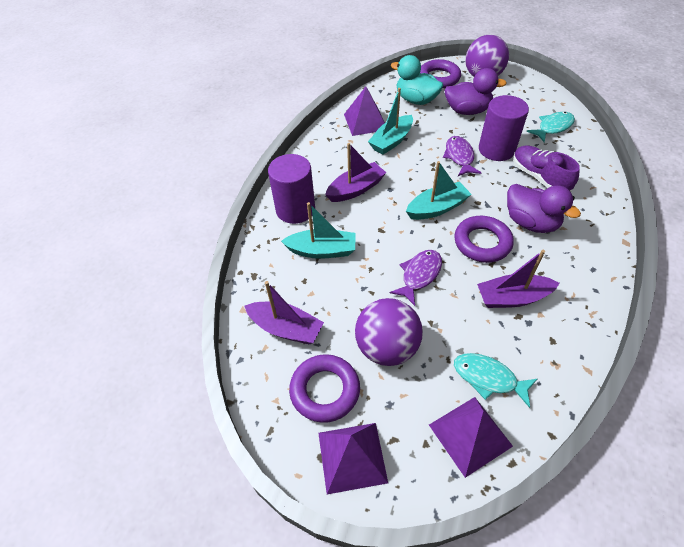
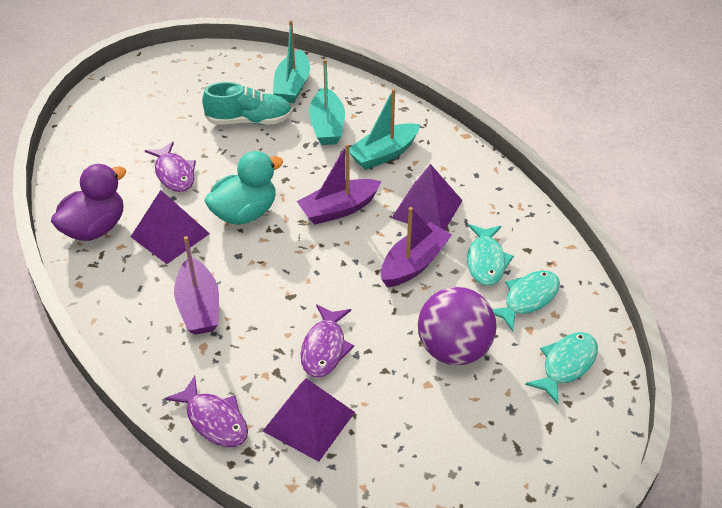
purple ball: 2 -> 1
purple cylinder: 2 -> 0
purple duck: 2 -> 1
purple fish: 2 -> 3
purple ring: 3 -> 0
purple shoe: 1 -> 0
turquoise fish: 2 -> 3
turquoise shoe: 0 -> 1

